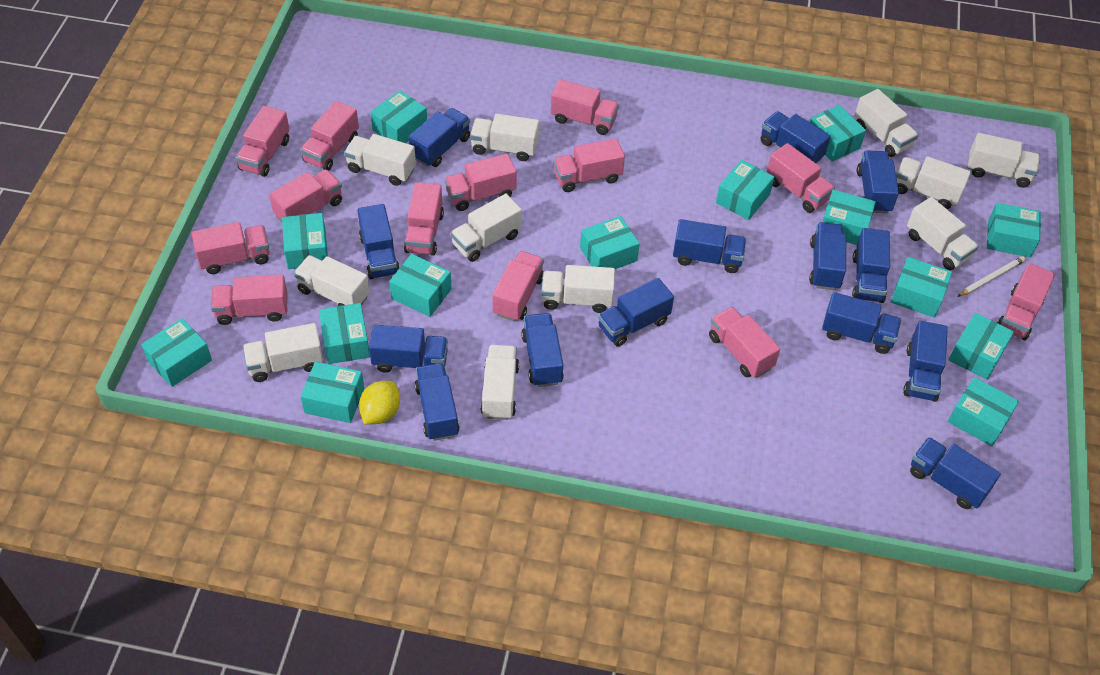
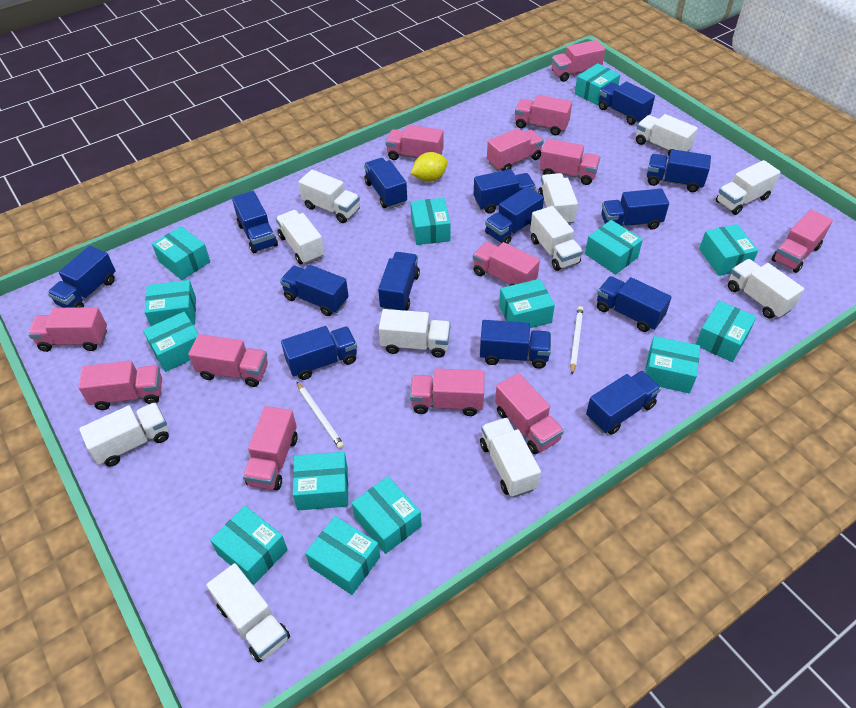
white pencil: 1 -> 2

